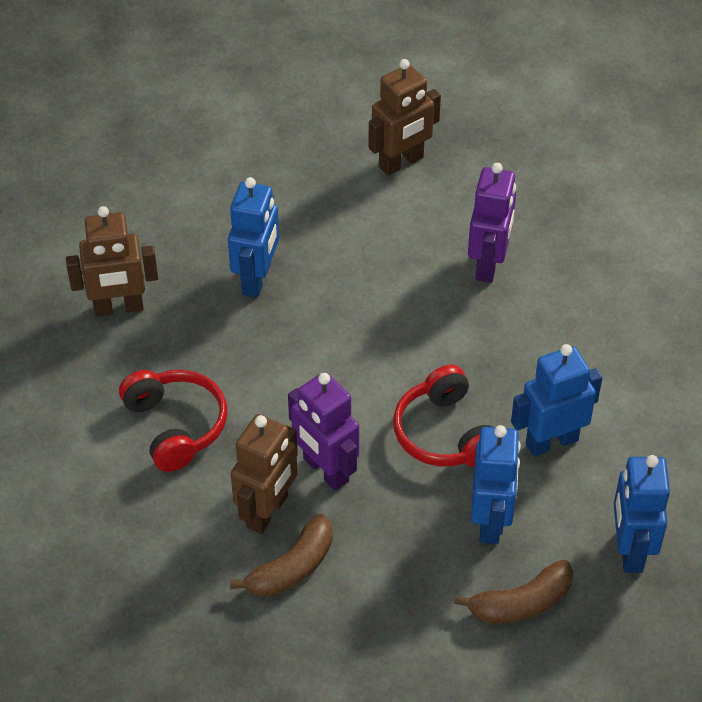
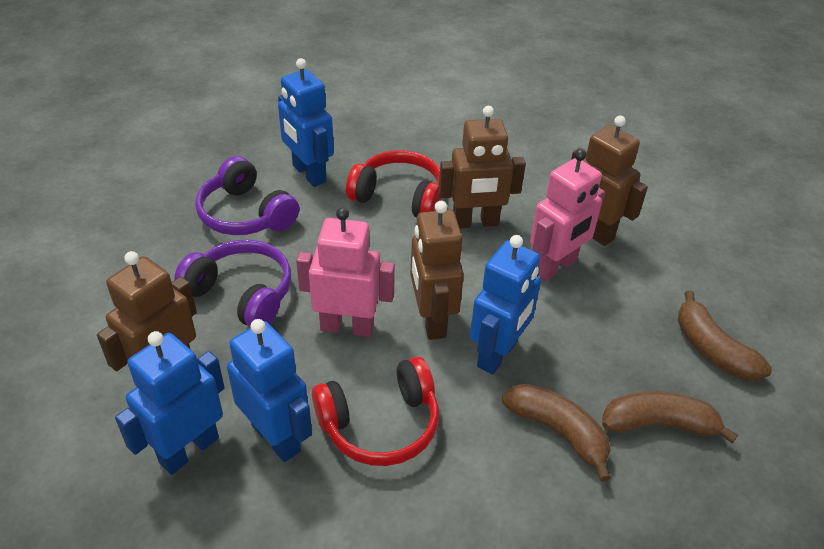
brown banana: 2 -> 3
brown robot: 3 -> 4
pink robot: 0 -> 2
purple headphones: 0 -> 2
purple robot: 2 -> 0

